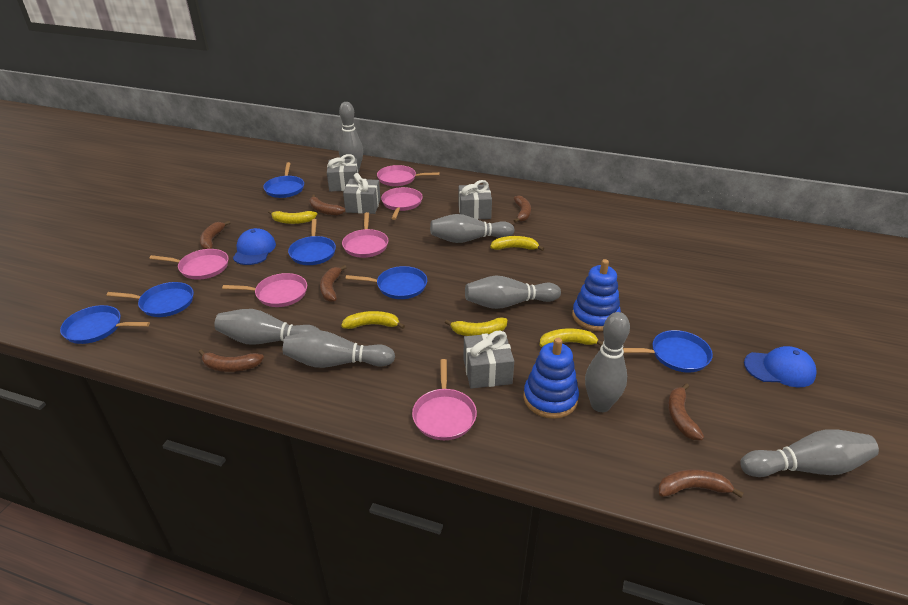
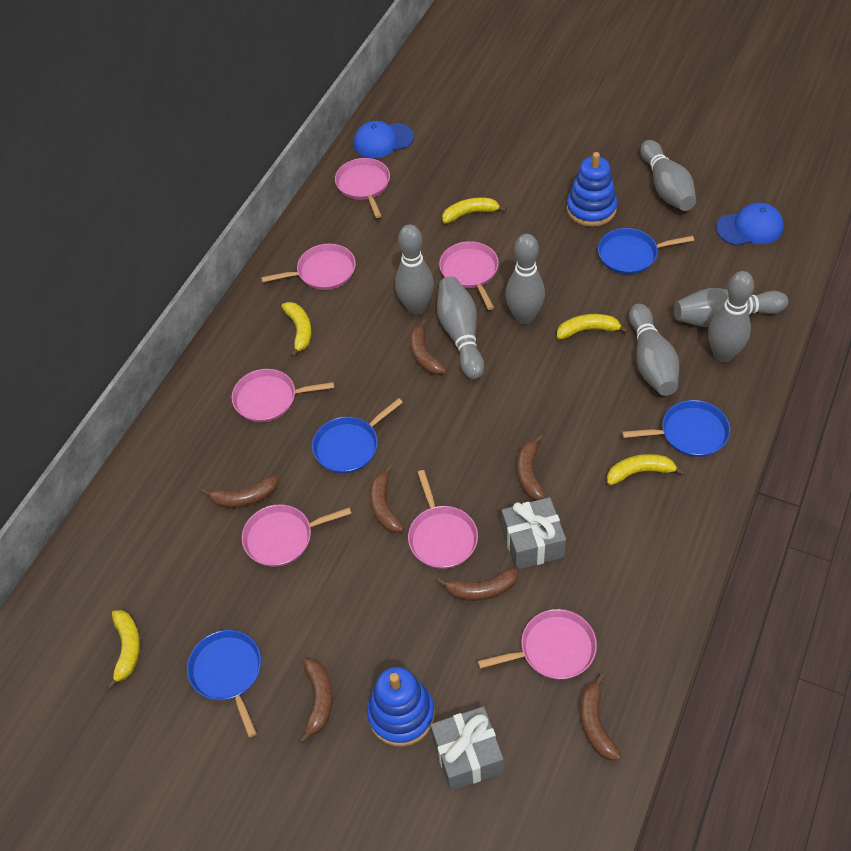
blue pan: 6 -> 4
grey gift: 4 -> 2
pink pan: 6 -> 7

